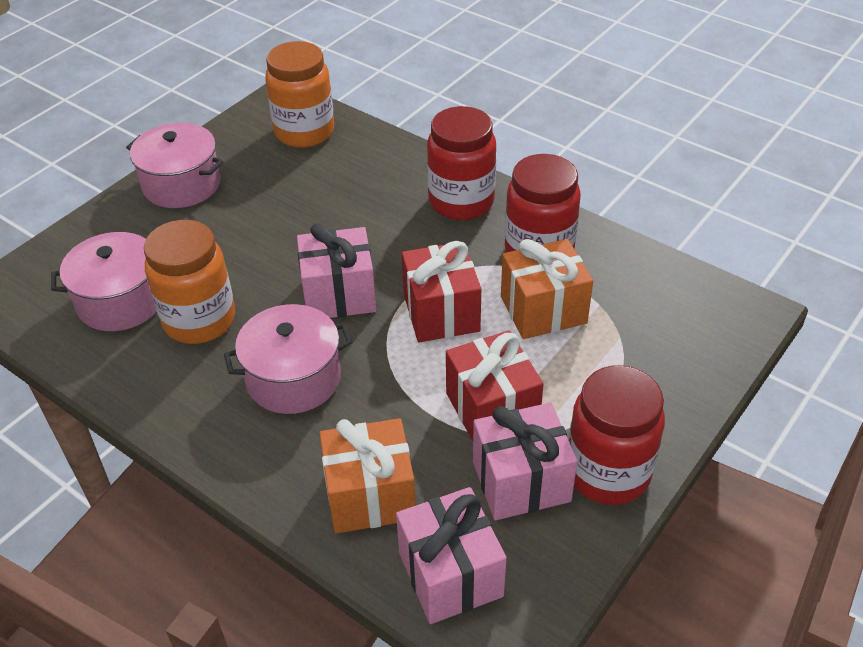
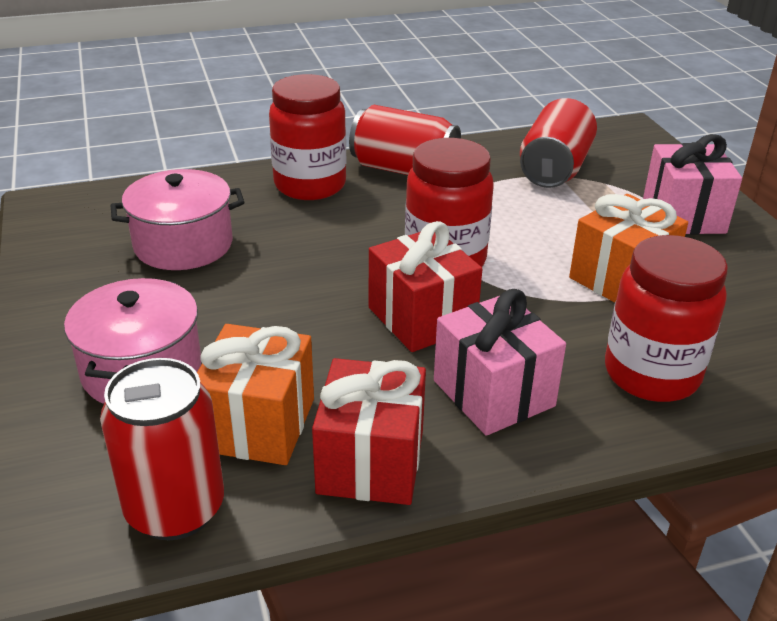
orange jar: 2 -> 0
pink gift: 3 -> 2
pink pot: 3 -> 2
red can: 0 -> 3

